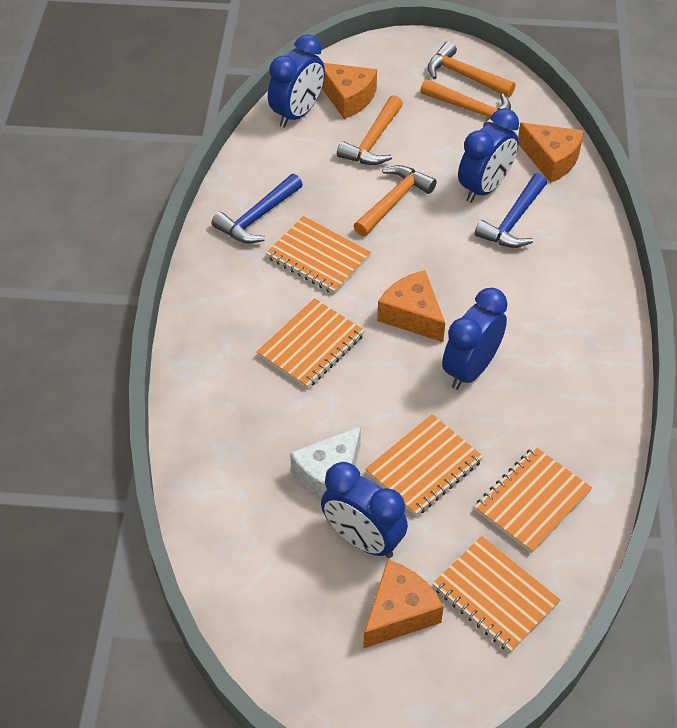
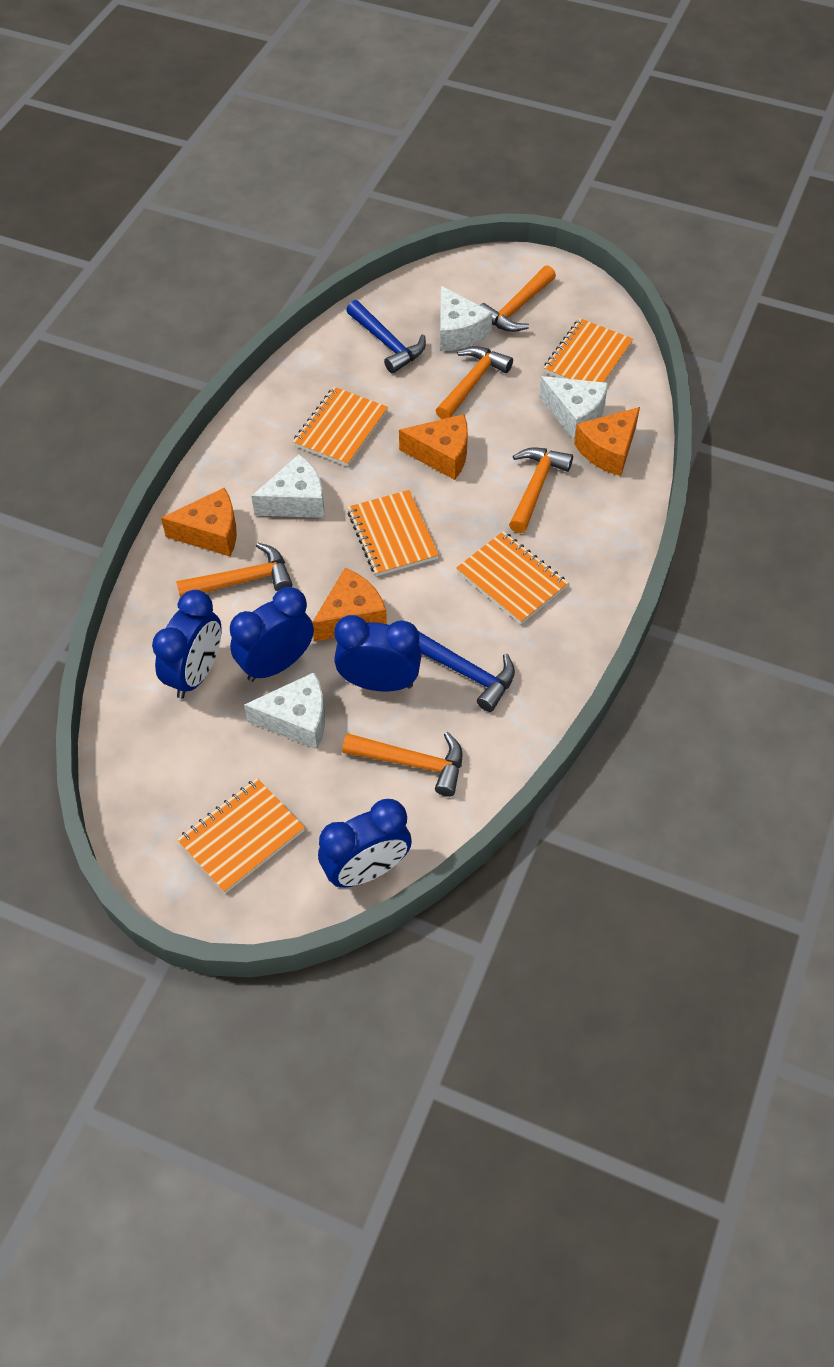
orange hammer: 4 -> 5
white cheese: 1 -> 4

